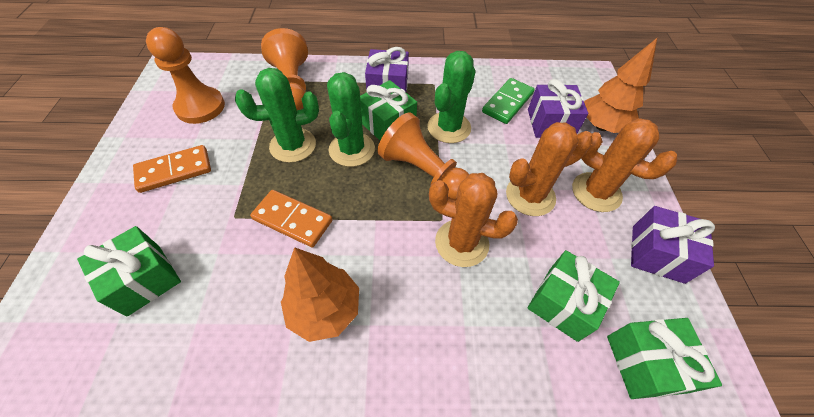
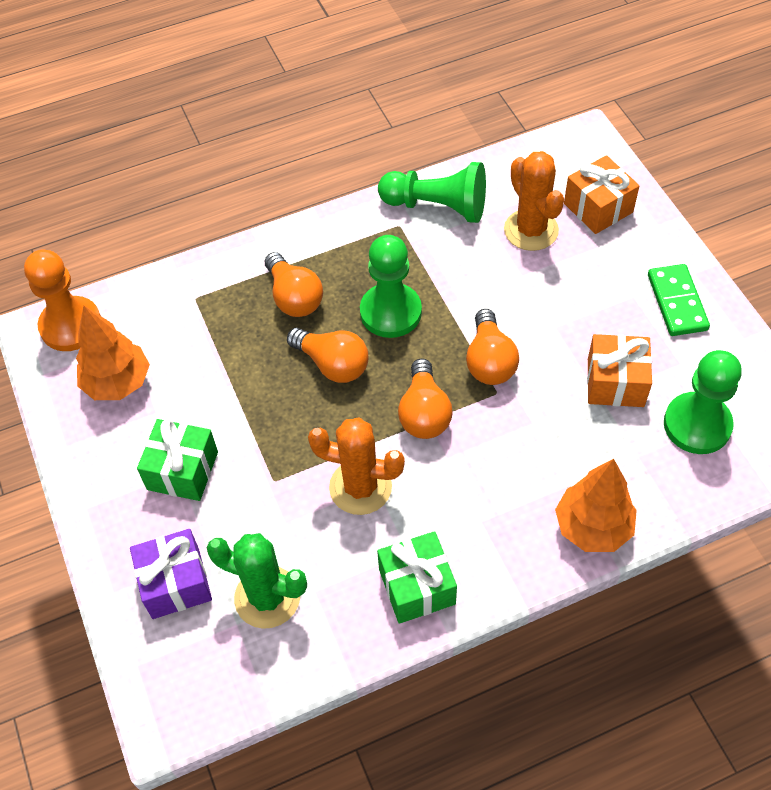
green cactus: 3 -> 1
green gift: 4 -> 2
green pawn: 0 -> 3
orange cactus: 3 -> 2
orange domino: 2 -> 0
orange gift: 0 -> 2
orange light bulb: 0 -> 4
orange pawn: 3 -> 1
purple gift: 3 -> 1

